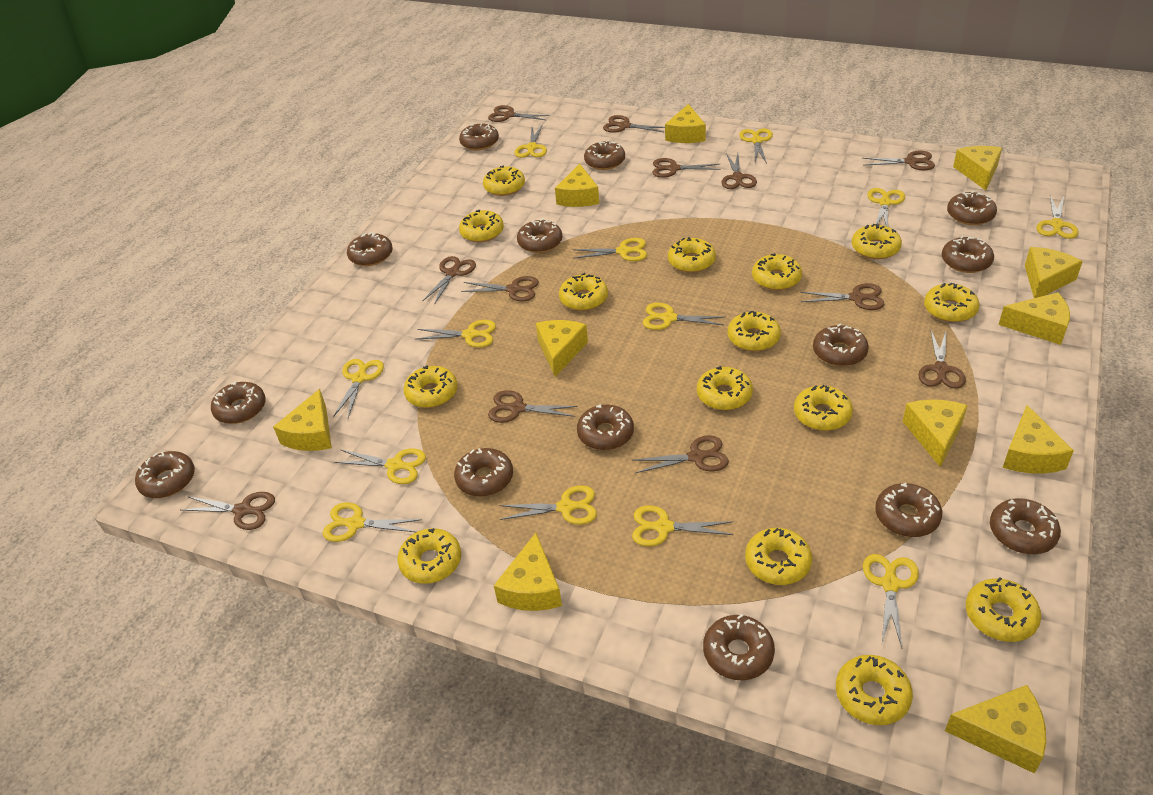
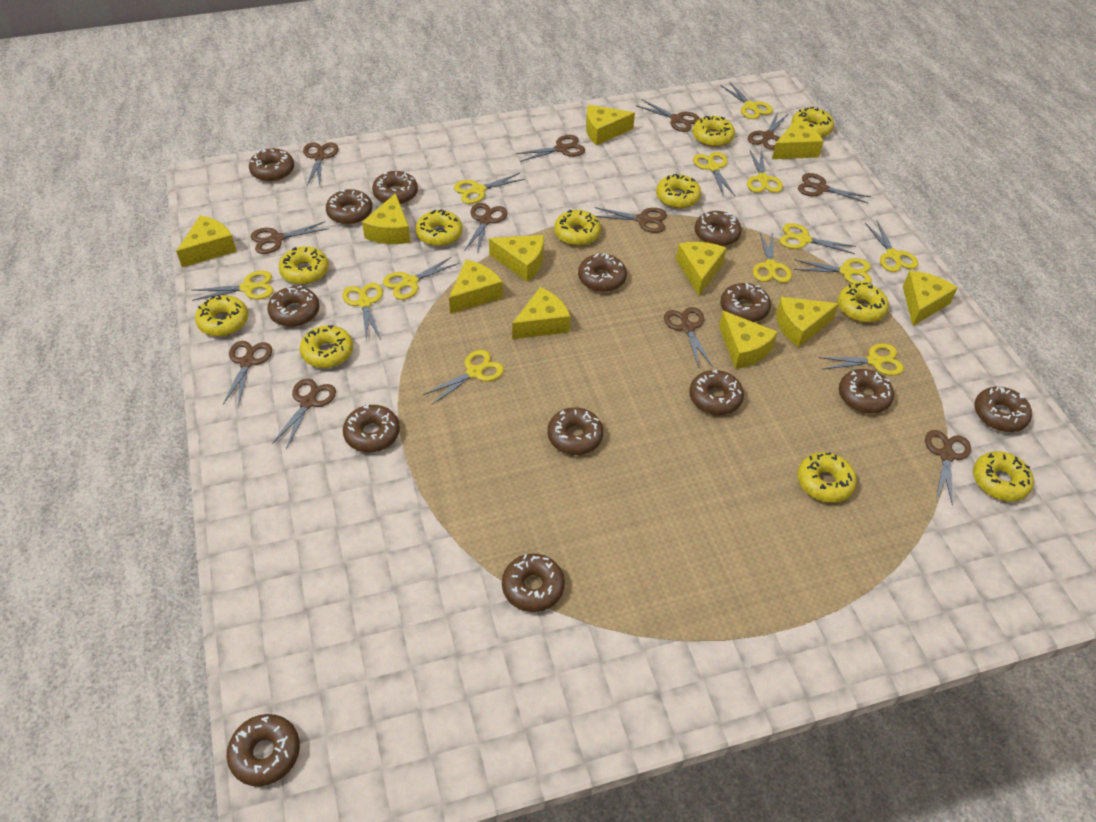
yellow donut: 15 -> 11

